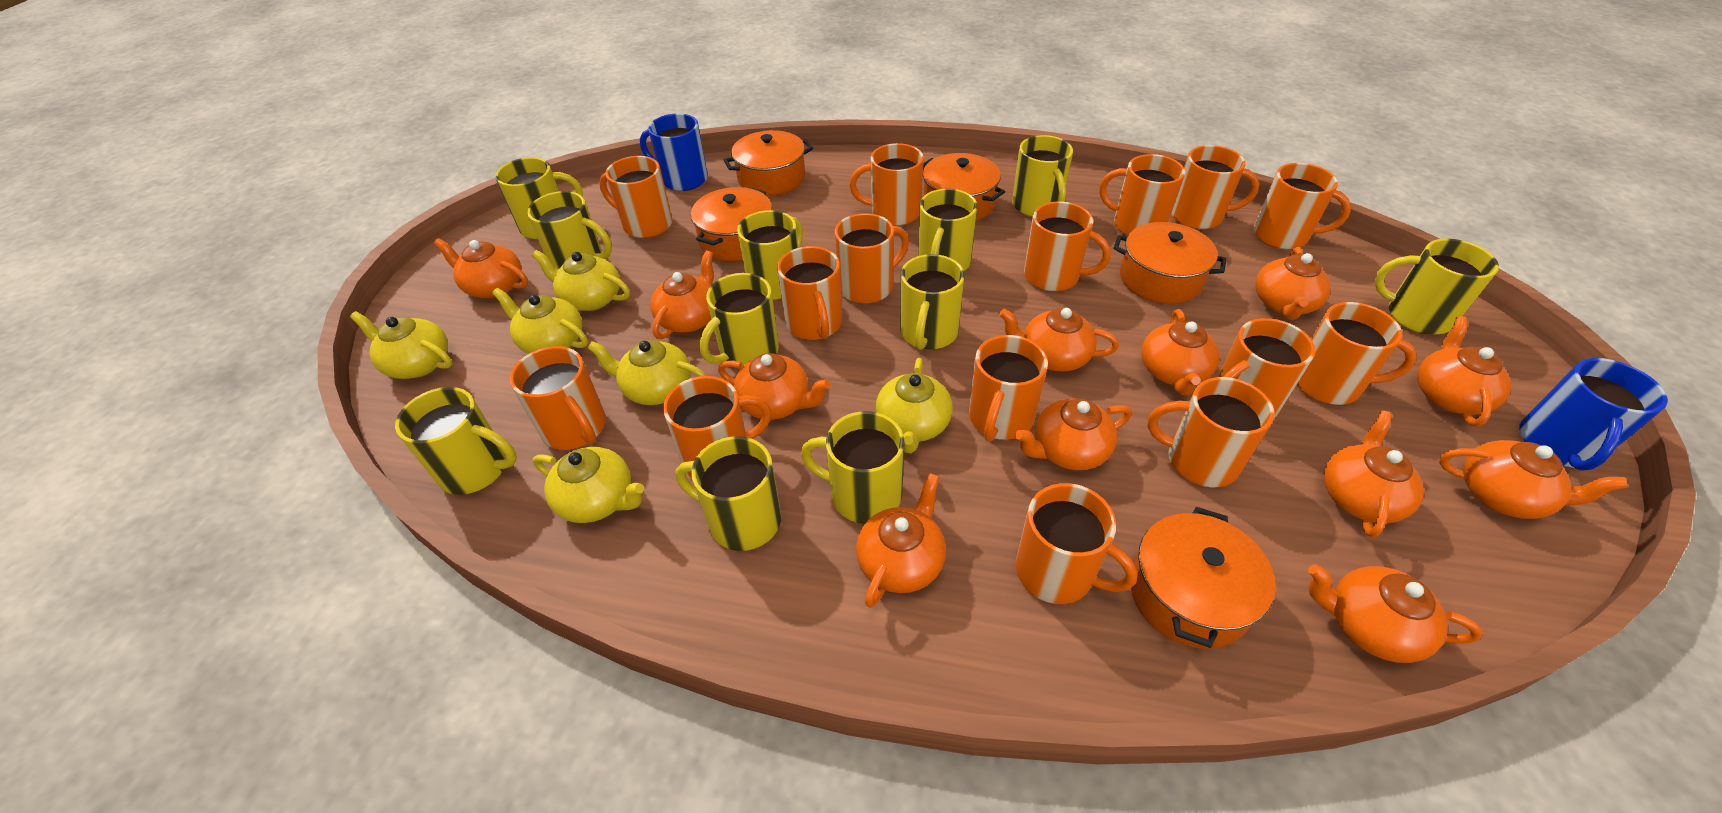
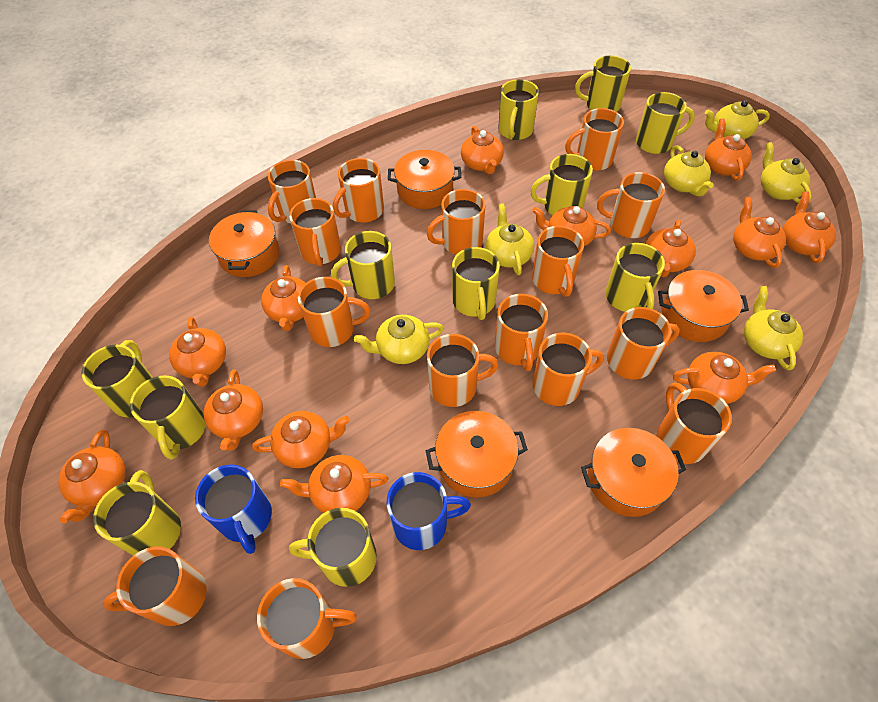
orange teapot: 12 -> 13

